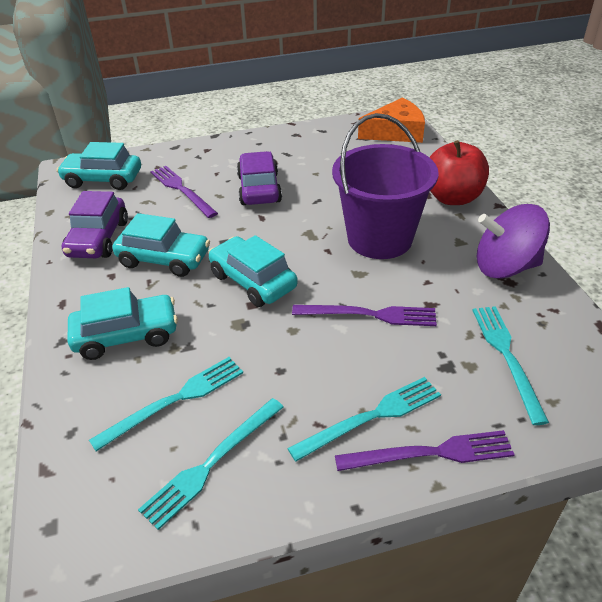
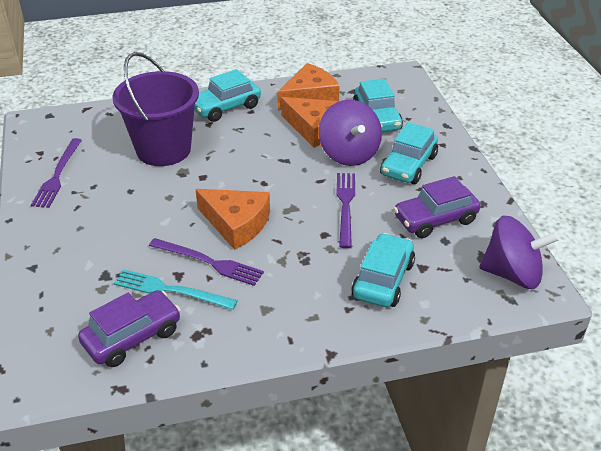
orange cheese: 1 -> 3
purple spinning top: 1 -> 2
red apple: 1 -> 0
turquoise fork: 4 -> 1

